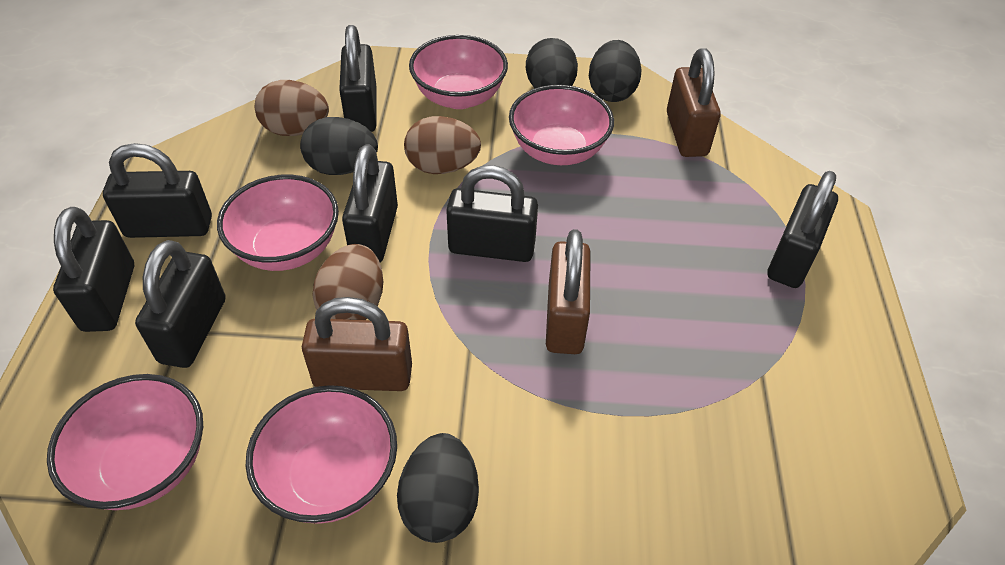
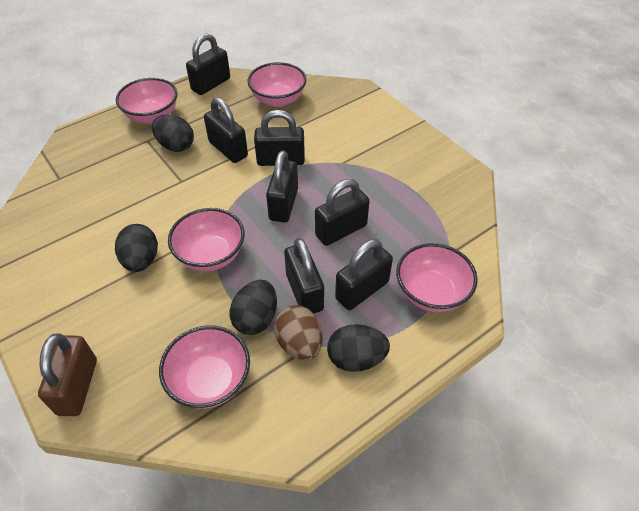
brown egg: 3 -> 1
brown padlock: 3 -> 1

